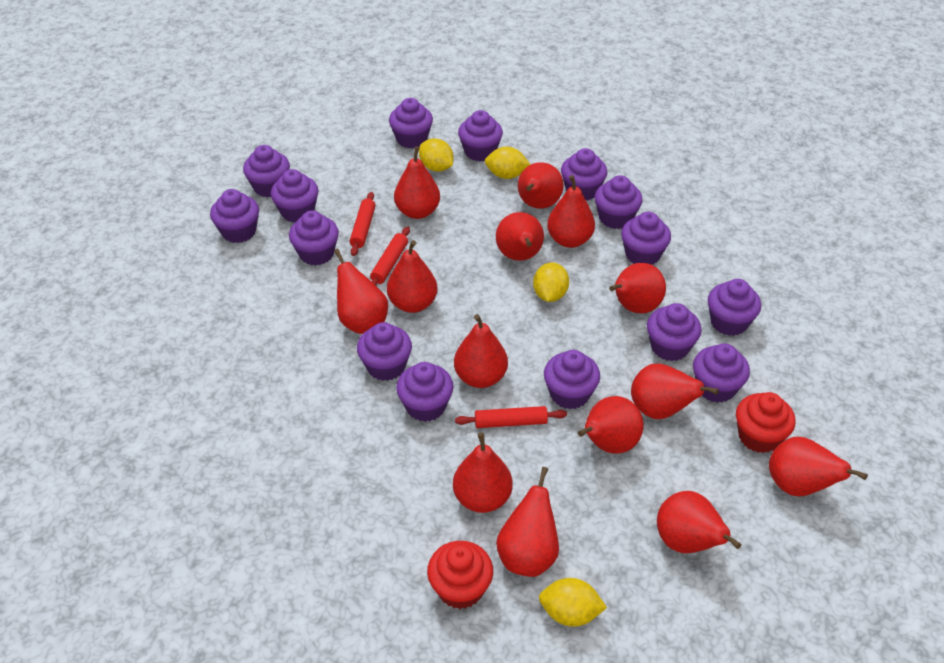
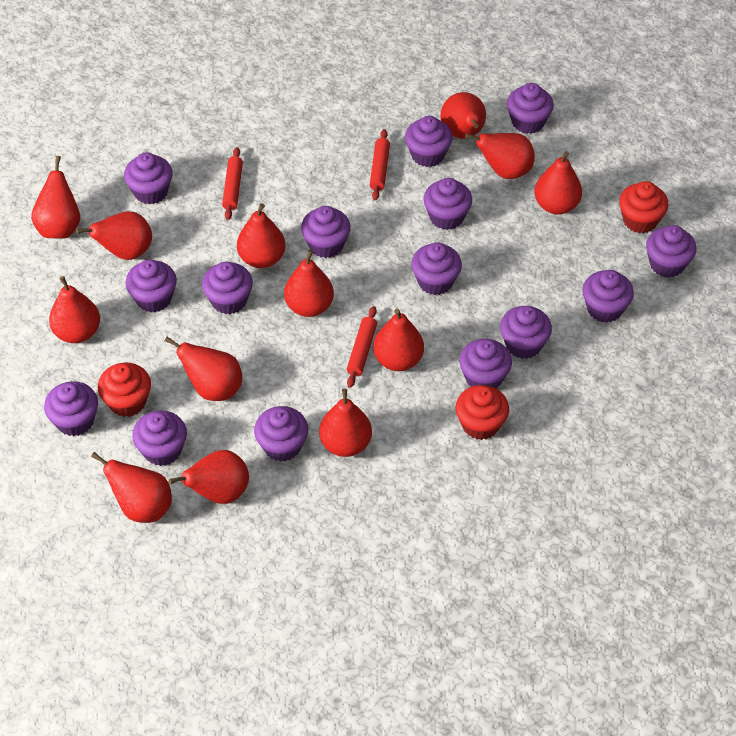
red cupcake: 2 -> 3
red pear: 14 -> 13
yellow lemon: 4 -> 0

